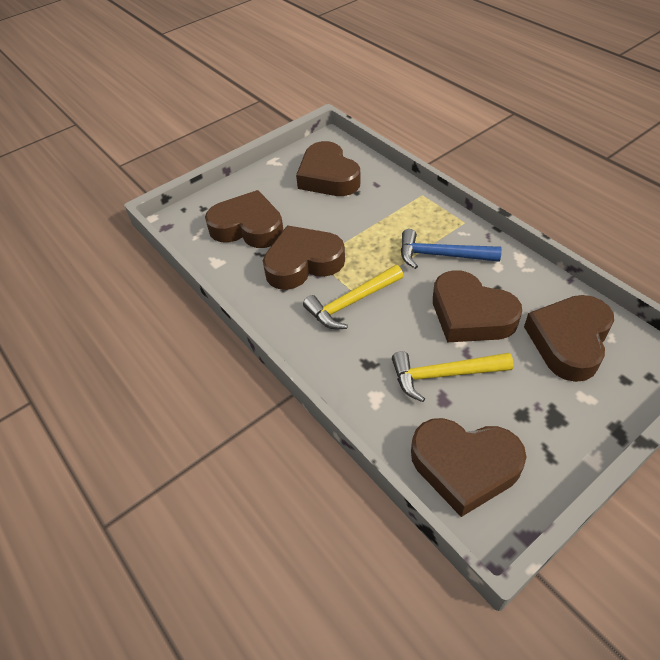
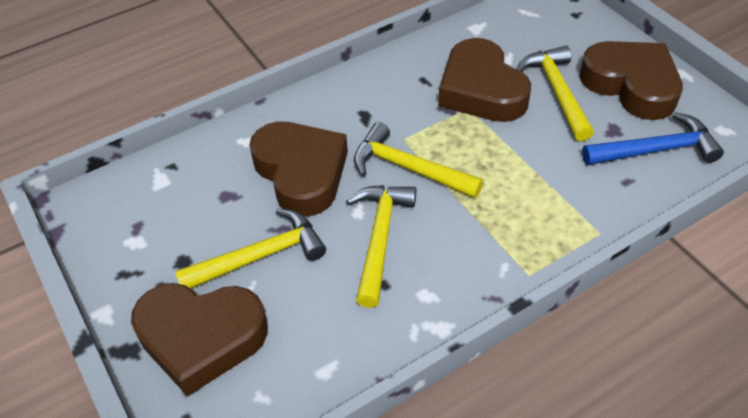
brown heart: 6 -> 4
yellow hammer: 2 -> 4

